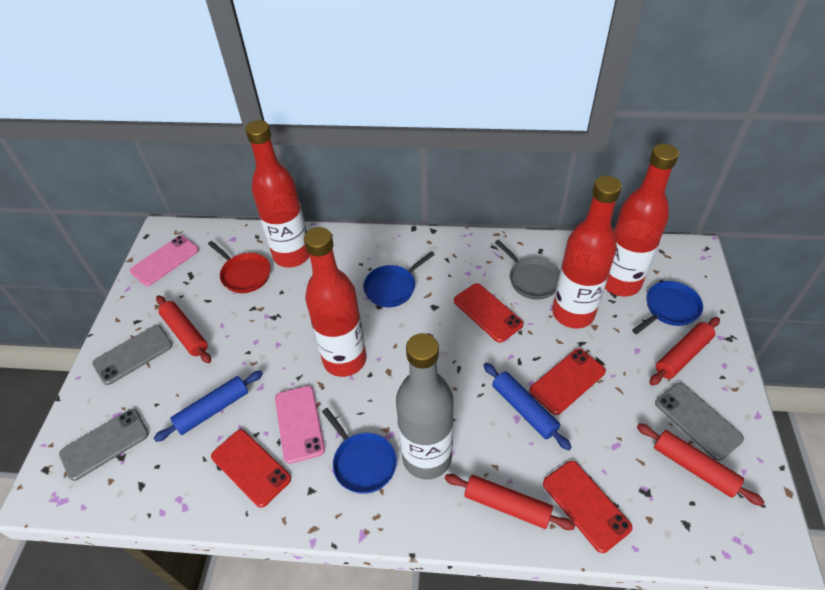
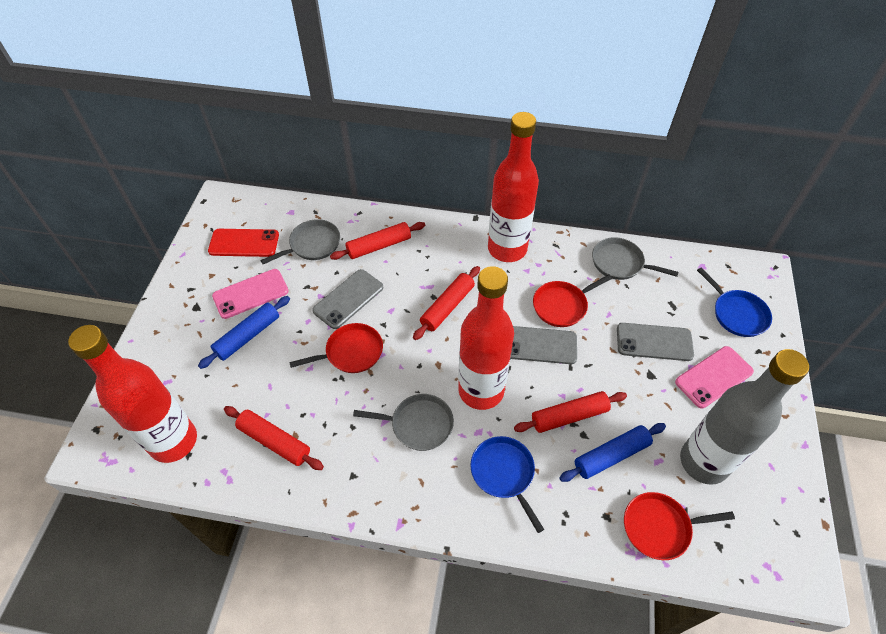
blue pan: 3 -> 2
grey pan: 1 -> 3
red bottle: 4 -> 3
red pan: 1 -> 3
red phone: 4 -> 1

